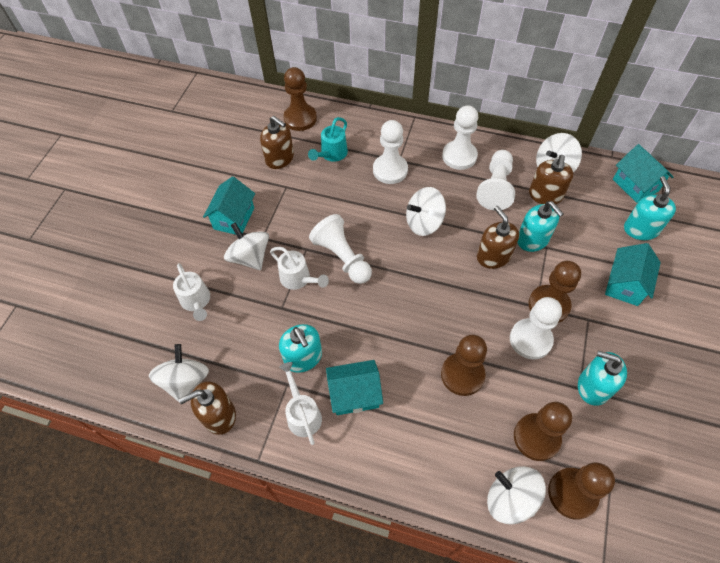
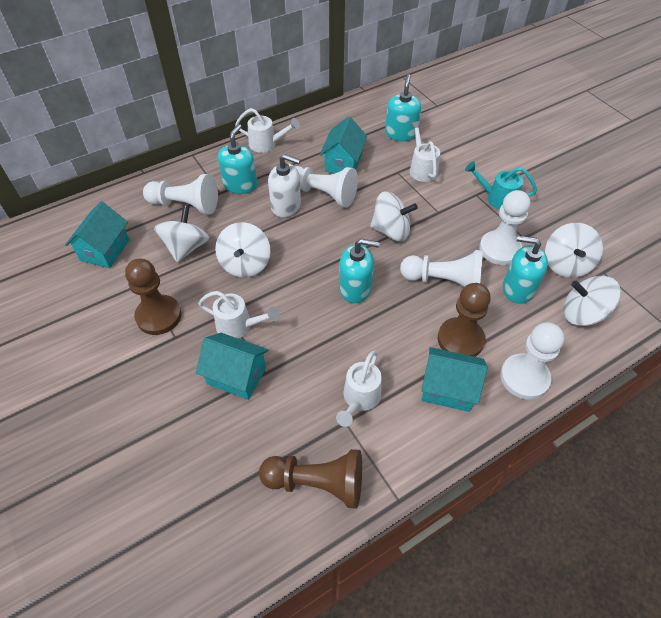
brown pawn: 5 -> 3
brown soap dispenser: 4 -> 0
white soap dispenser: 0 -> 1
white watering can: 3 -> 4

